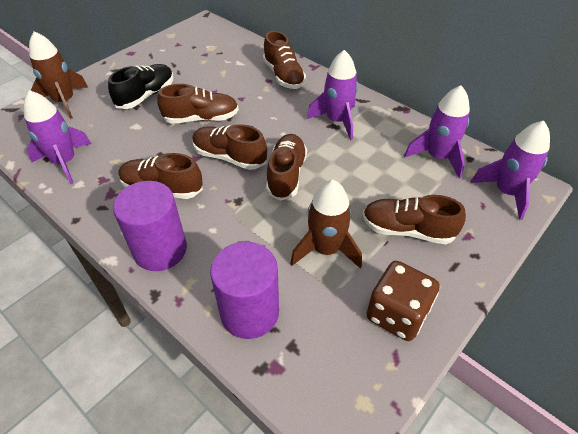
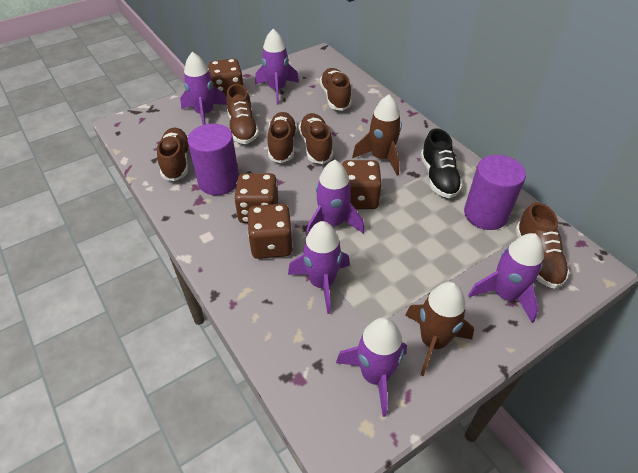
brown dice: 1 -> 4
purple rocket: 4 -> 6

